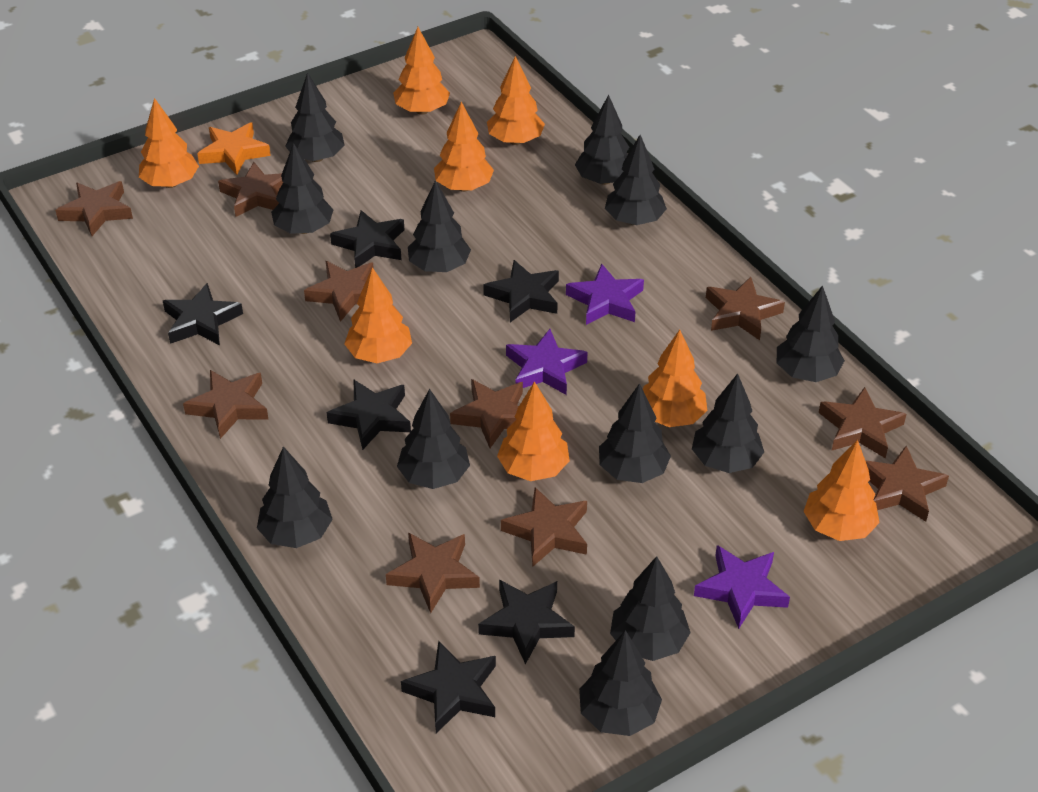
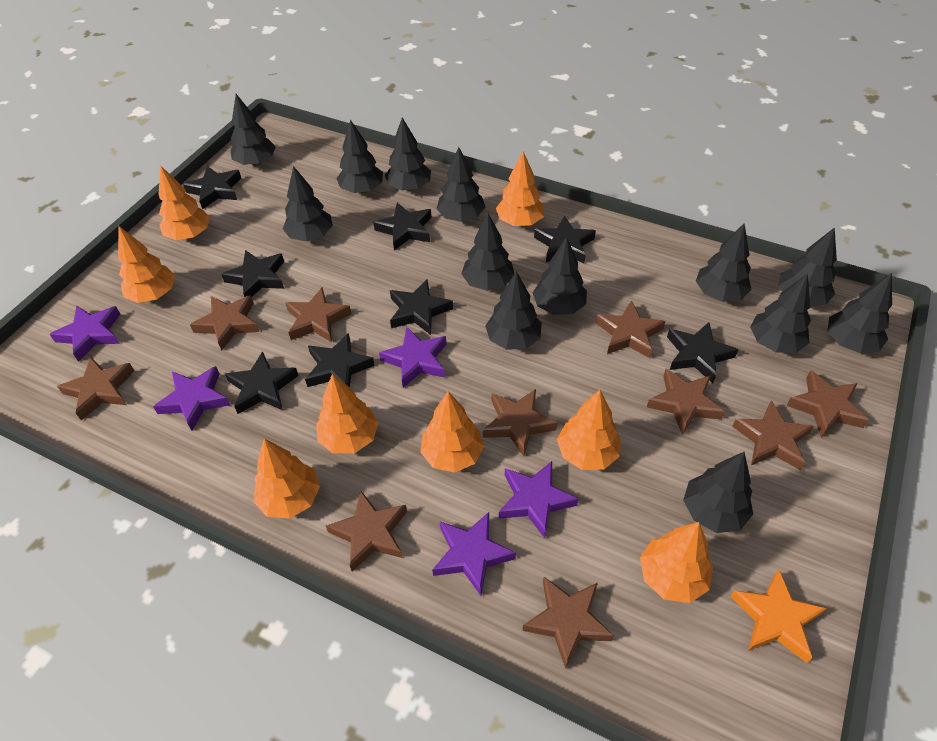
black star: 6 -> 8
black tree: 12 -> 13
purple star: 3 -> 5

